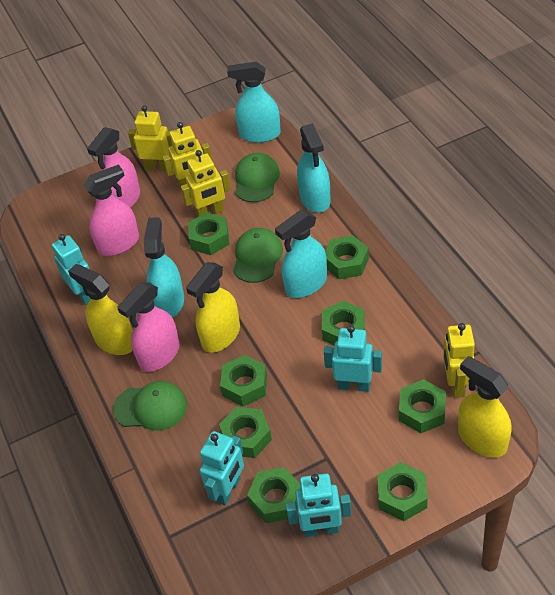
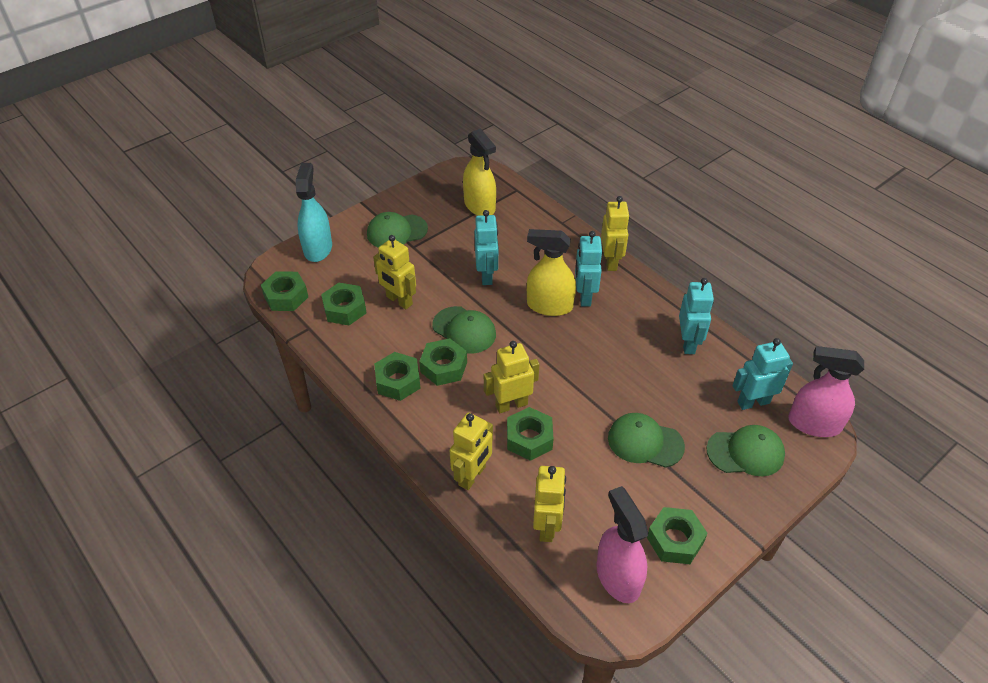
green cap: 3 -> 4
green nut: 8 -> 6
pink spray bottle: 3 -> 2
turquoise spray bottle: 4 -> 1
yellow robot: 4 -> 5
yellow spray bottle: 3 -> 2

